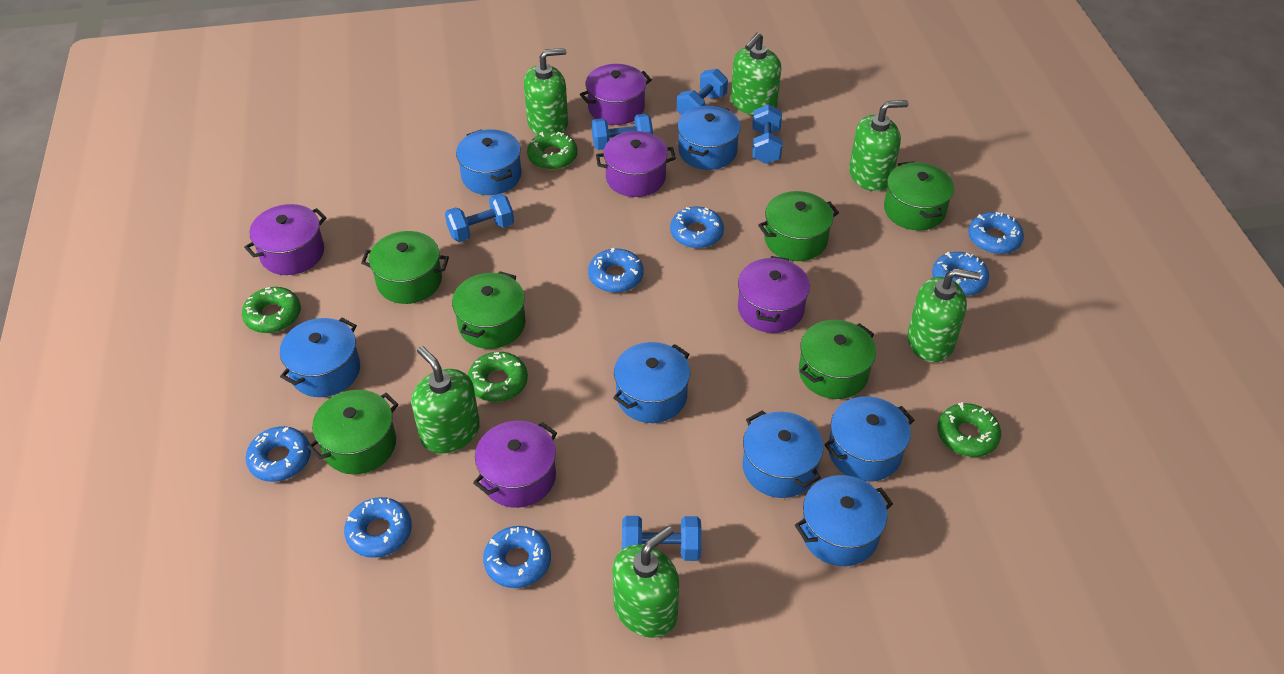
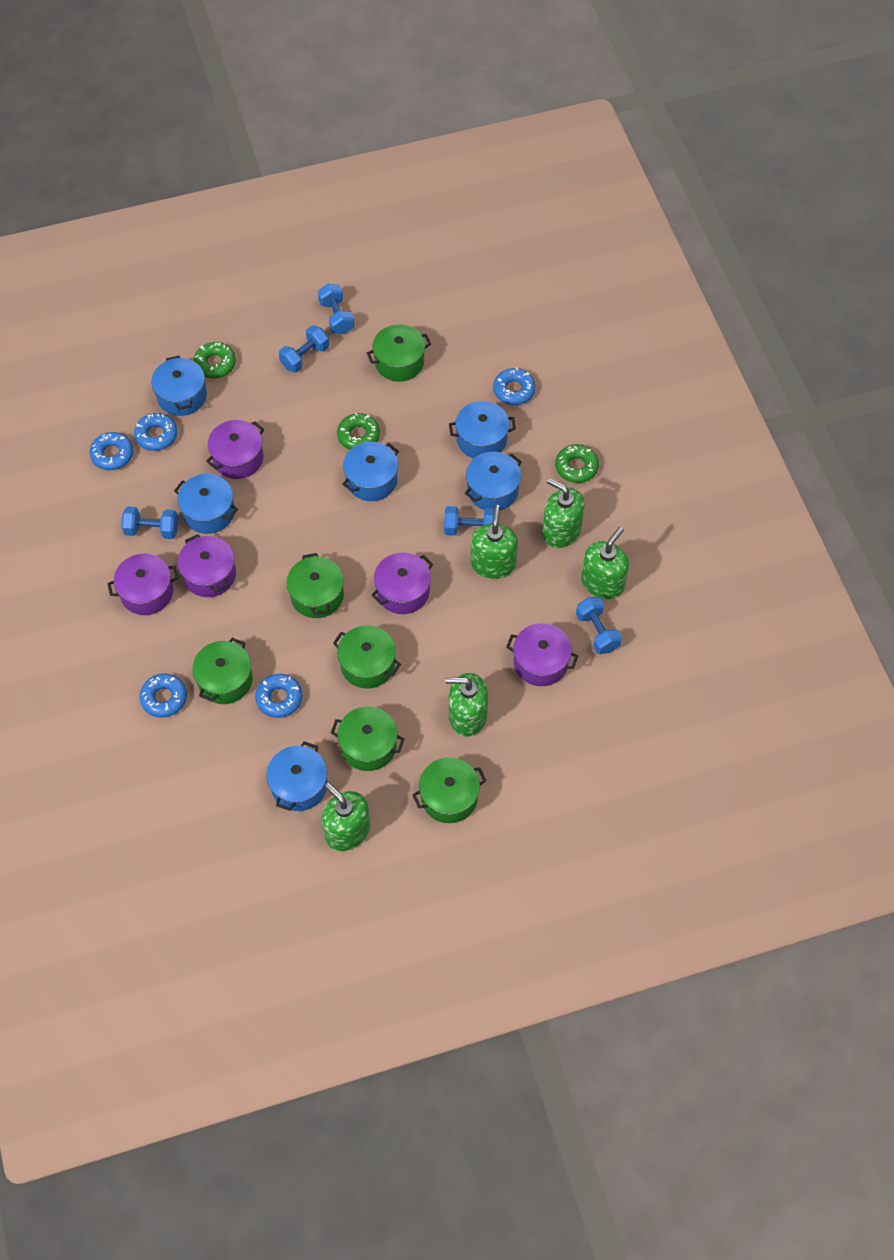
blue donut: 7 -> 5
blue pot: 7 -> 6
green donut: 4 -> 3
green soap dispenser: 6 -> 5

